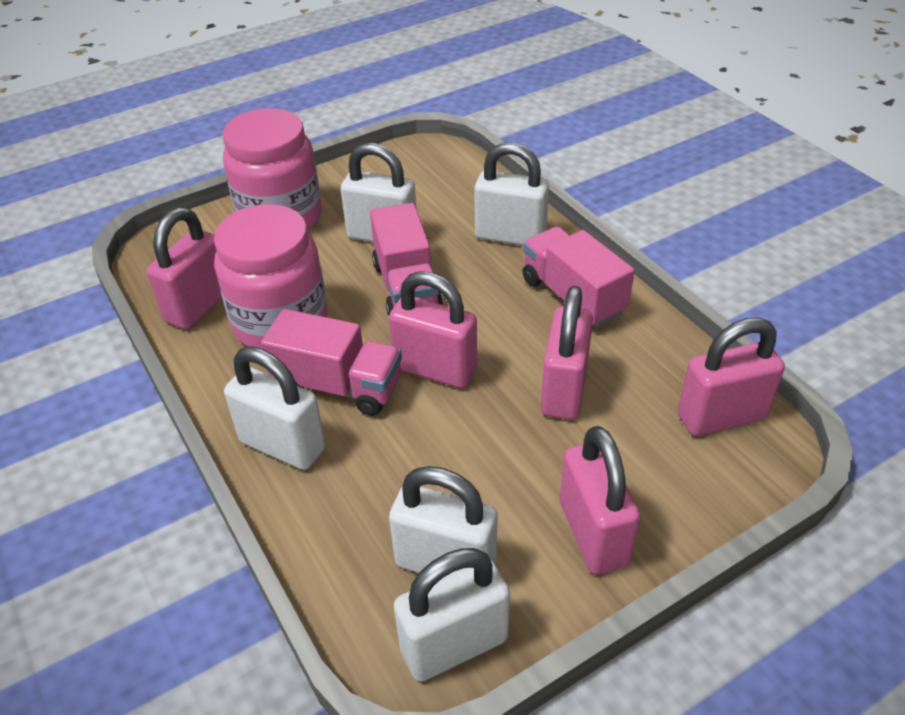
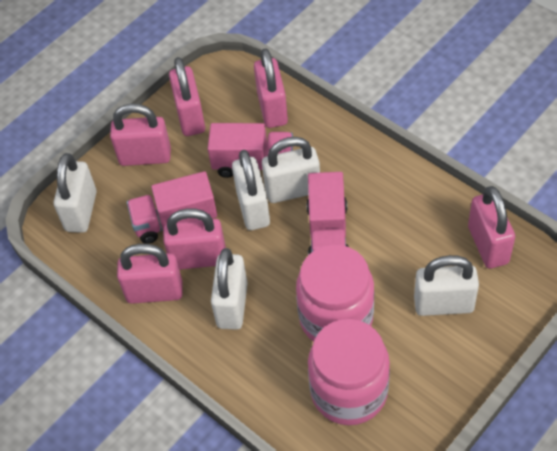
pink padlock: 5 -> 6

